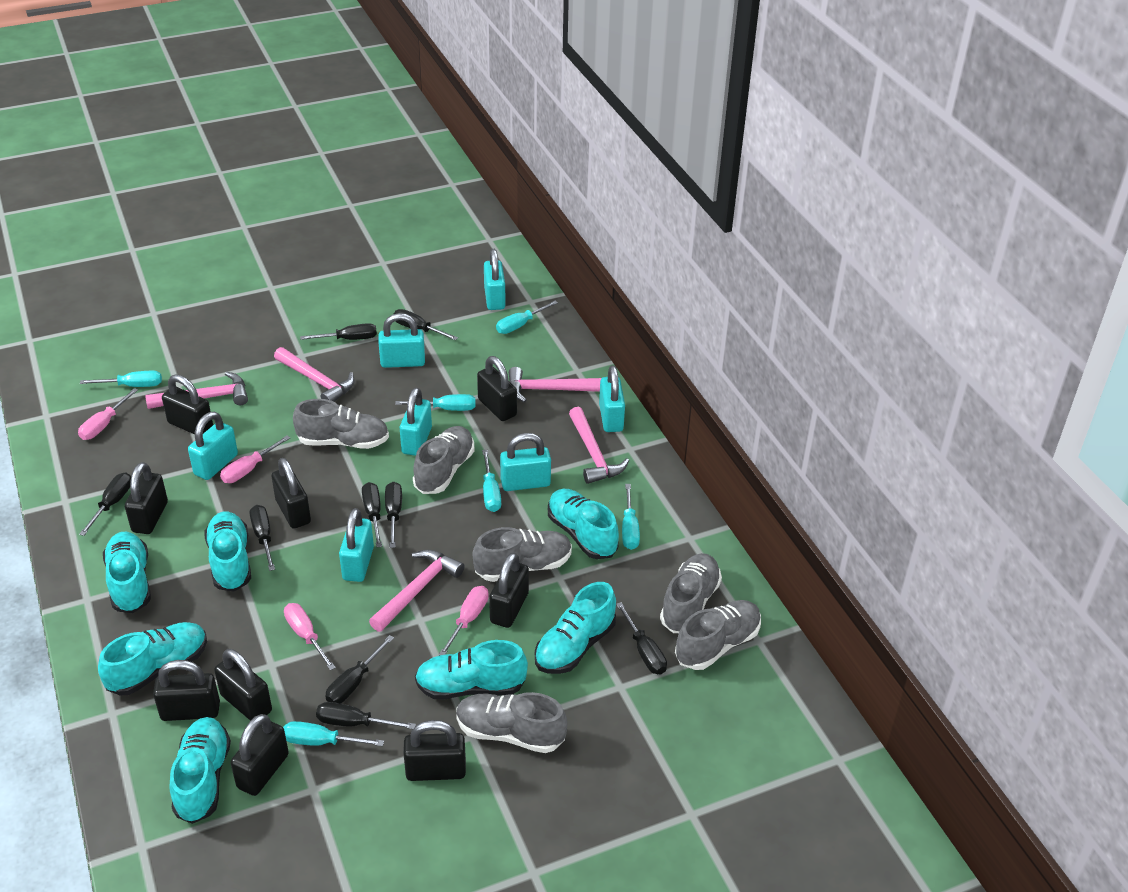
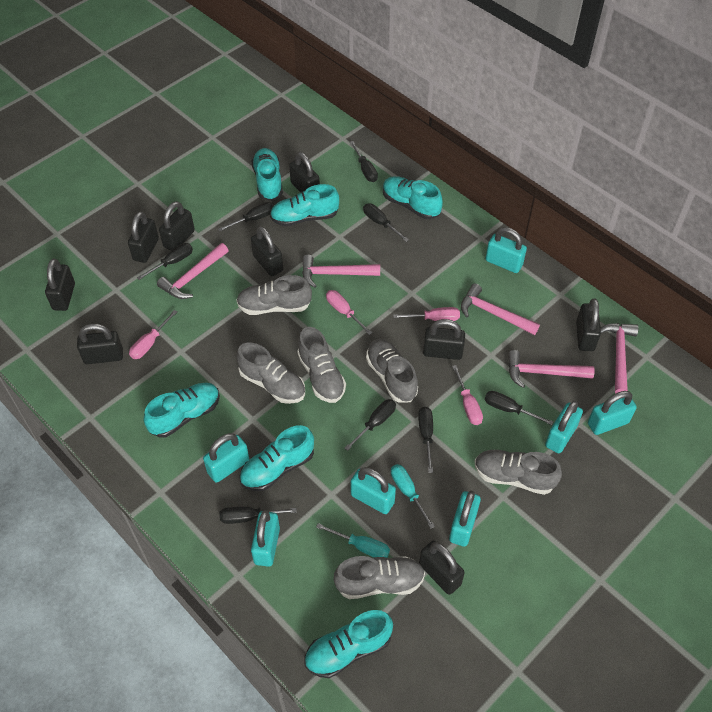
black screwdriver: 9 -> 8
turquoise screwdriver: 6 -> 2
turquoise shoe: 7 -> 6

